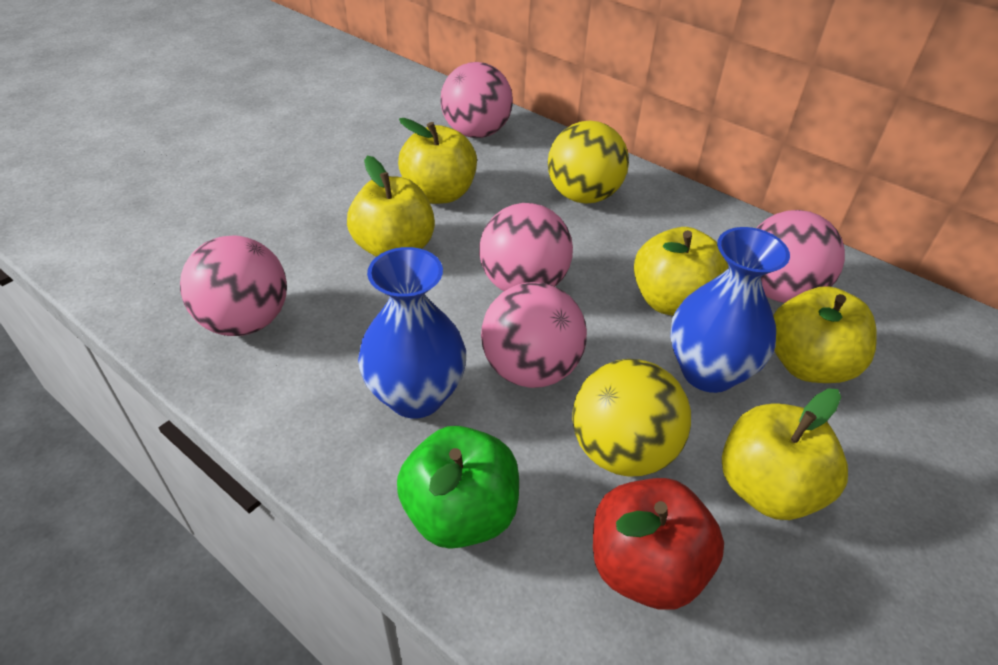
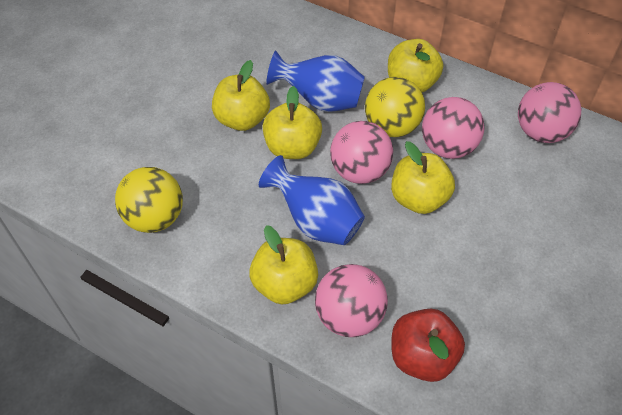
green apple: 1 -> 0
pink ball: 5 -> 4

